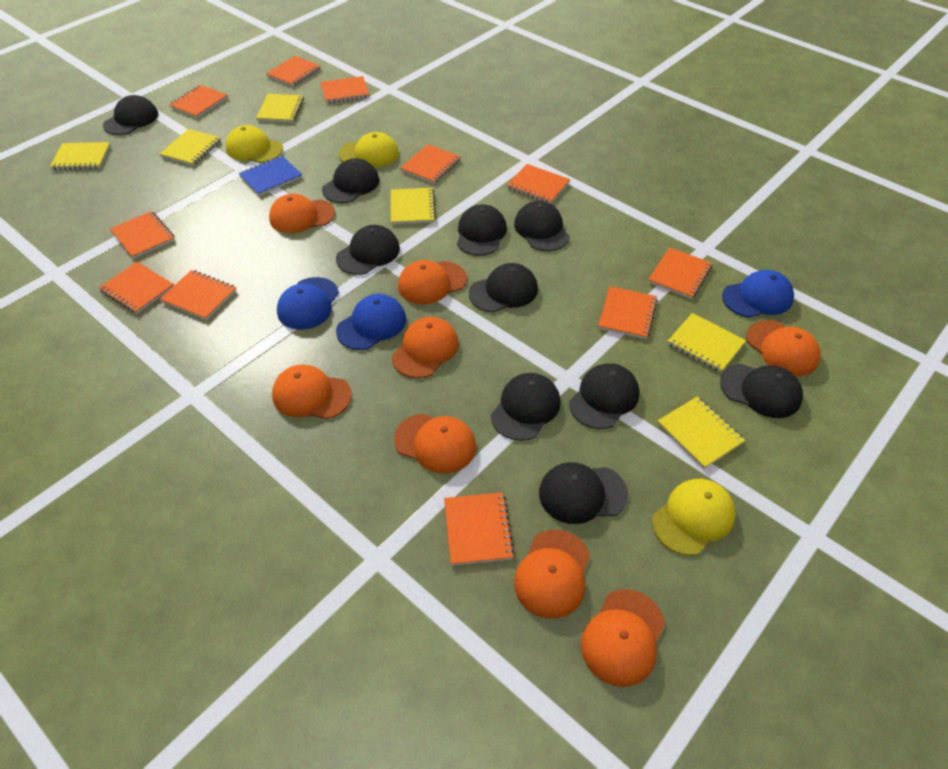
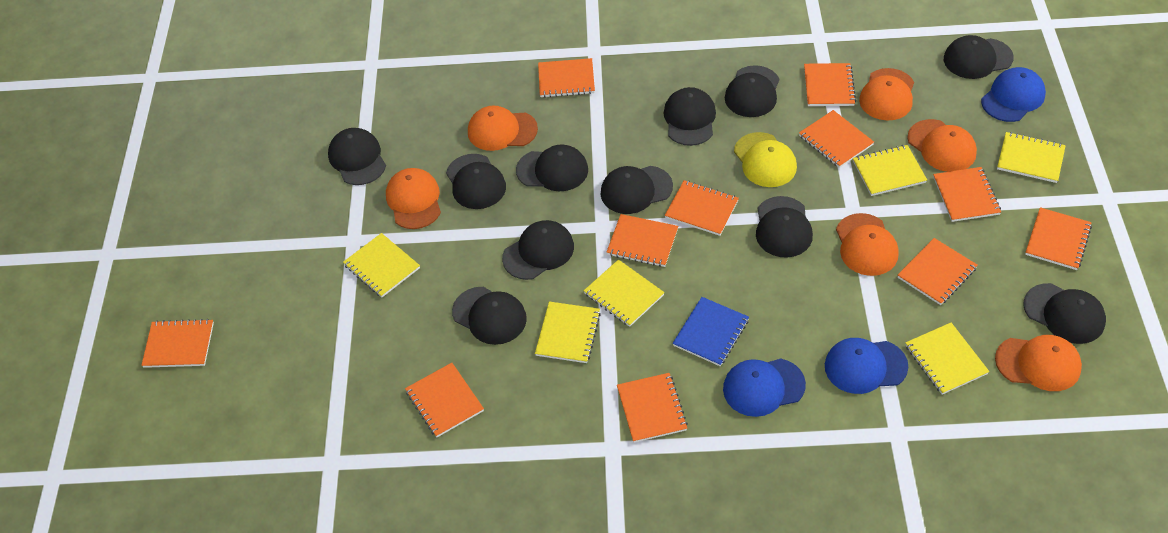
black cap: 10 -> 11
orange cap: 8 -> 6
yellow cap: 3 -> 1

